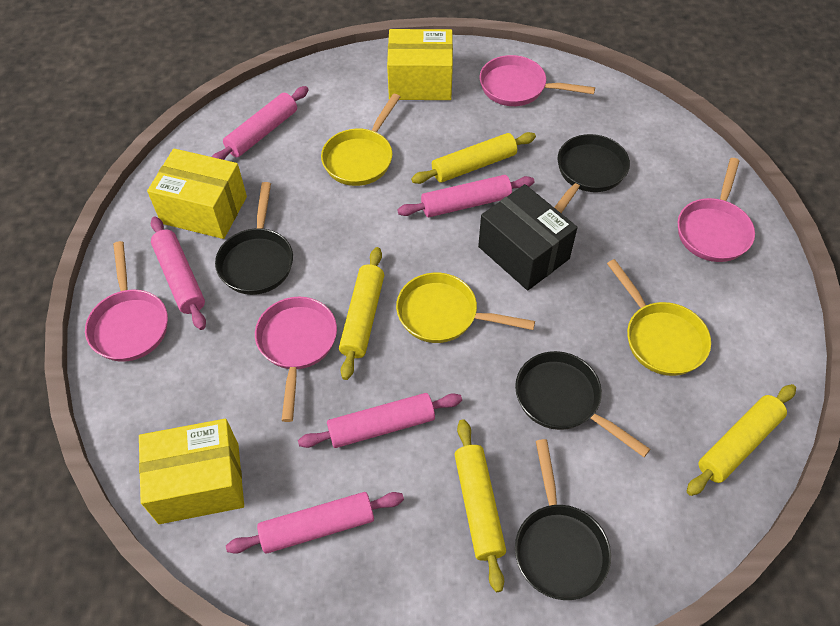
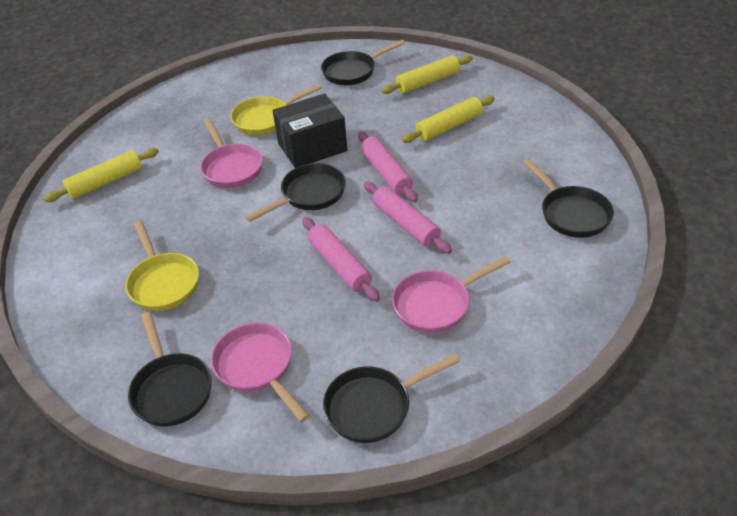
black pan: 4 -> 5
pink pan: 4 -> 3
pink rolling pin: 5 -> 3
yellow box: 3 -> 0
yellow pan: 3 -> 2
yellow rolling pin: 4 -> 3

